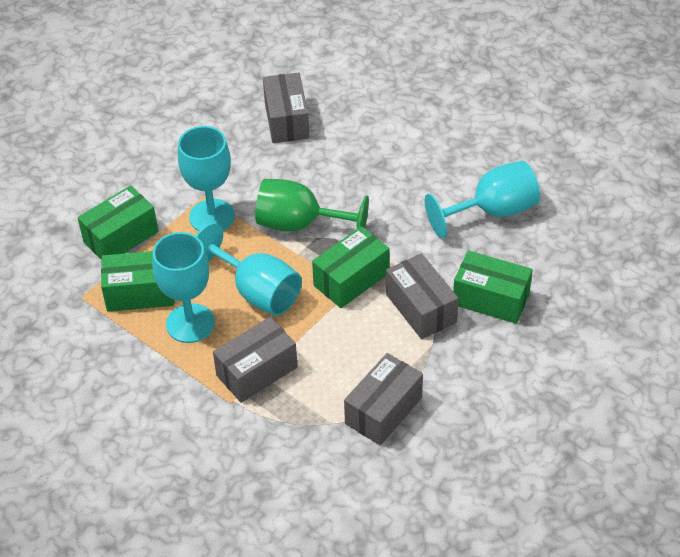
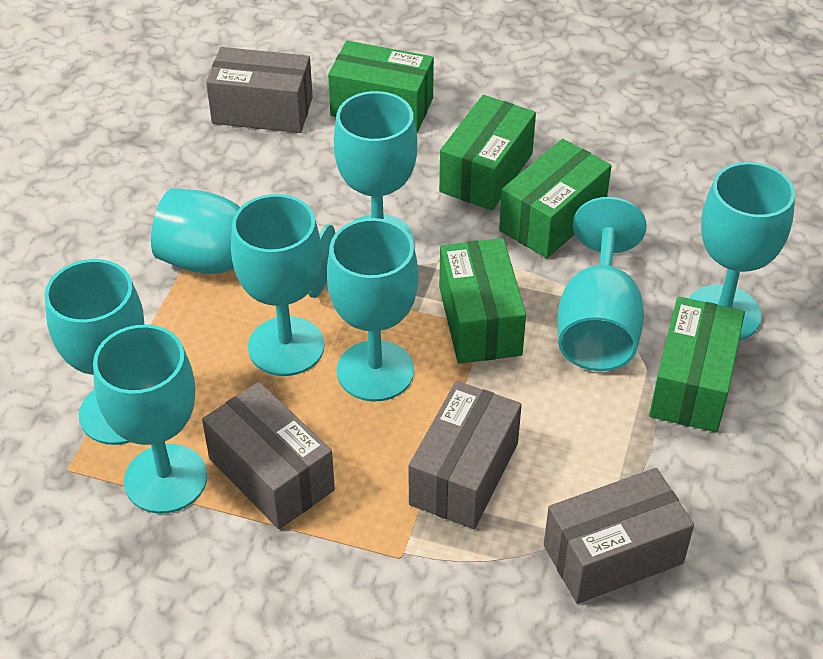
green box: 4 -> 5
green goblet: 1 -> 0
turquoise goblet: 4 -> 8

